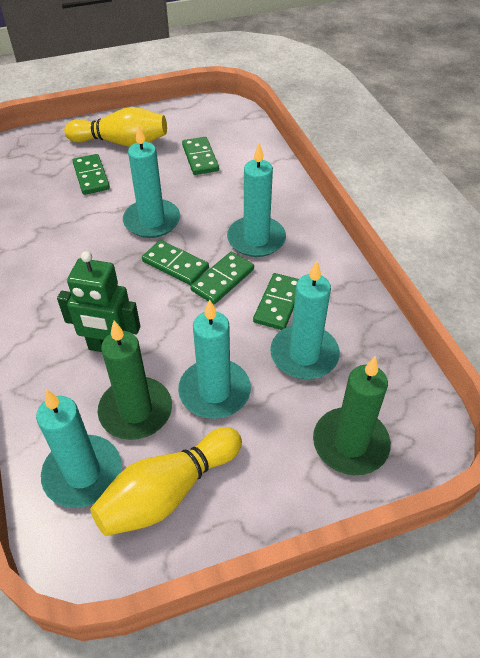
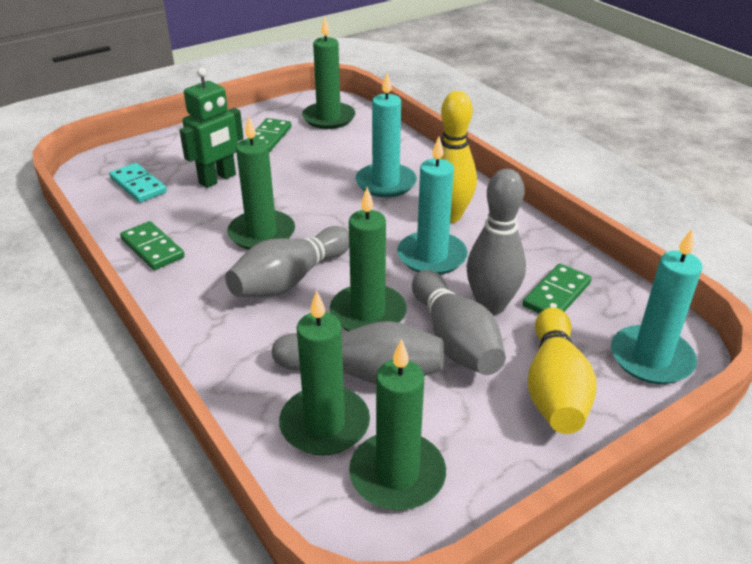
green candle: 2 -> 5
green domino: 5 -> 3
grey bowling pin: 0 -> 4
turquoise candle: 5 -> 3
turquoise domino: 0 -> 1

